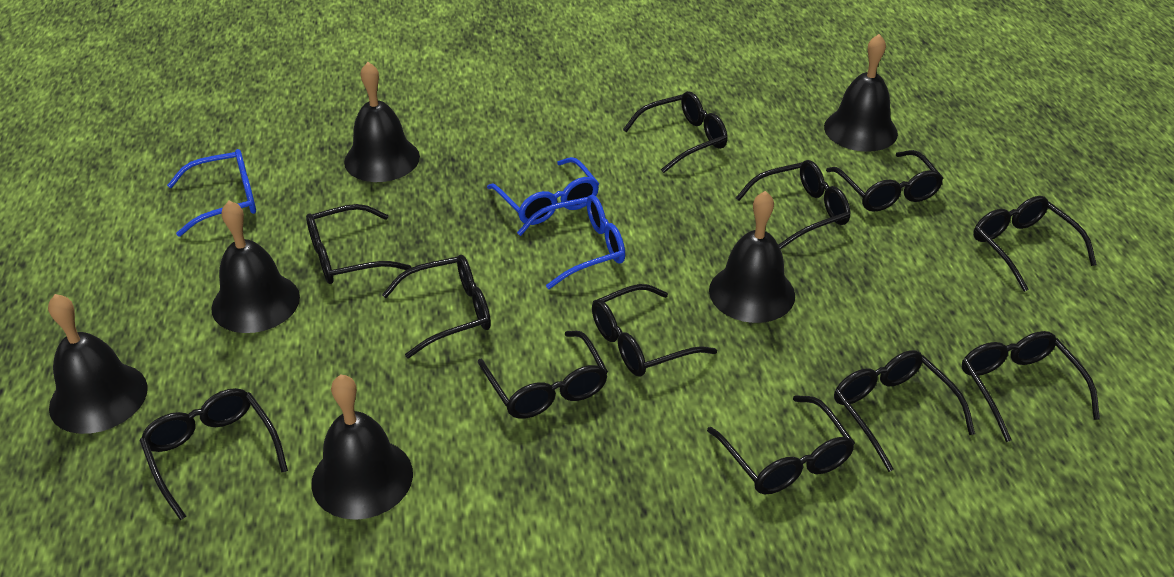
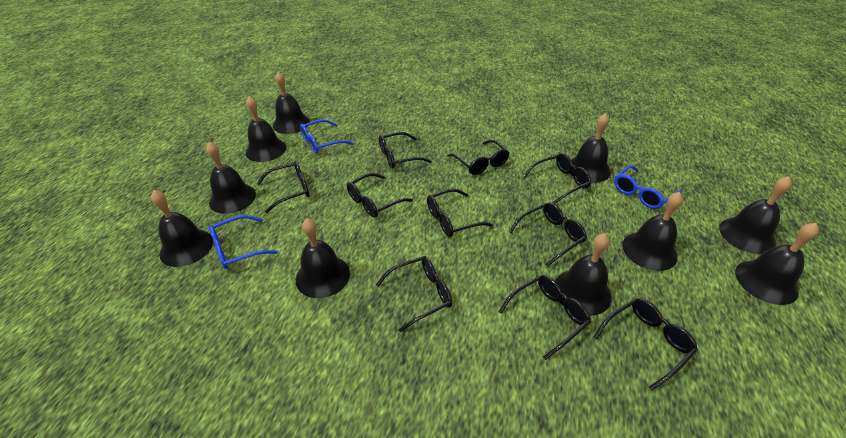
black bell: 6 -> 10
black glasses: 12 -> 10

